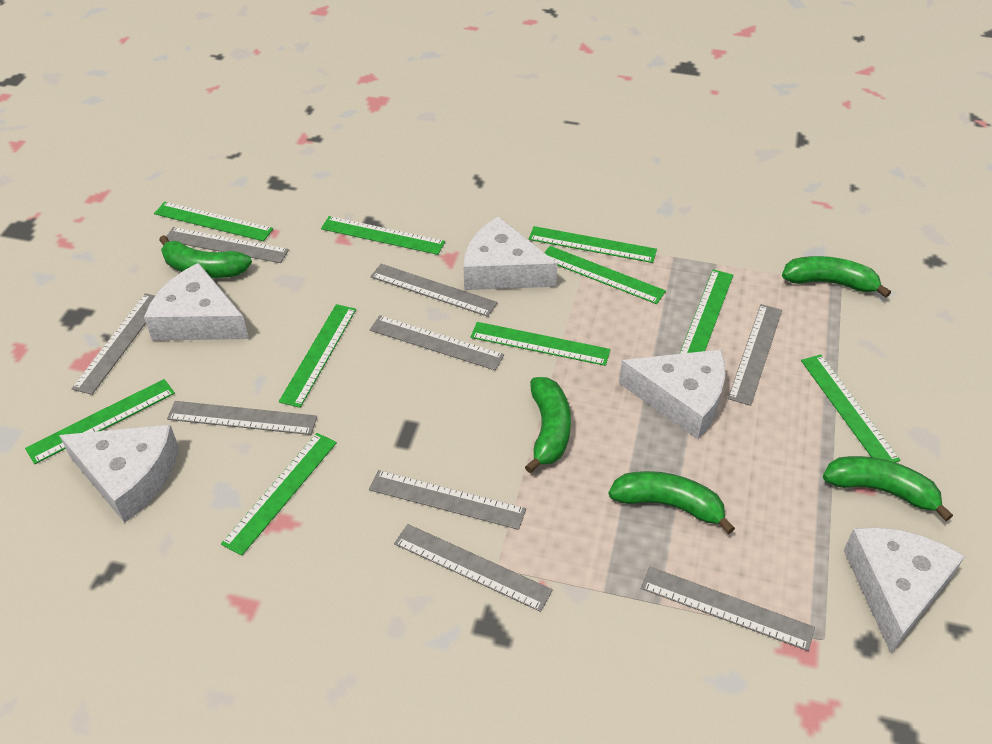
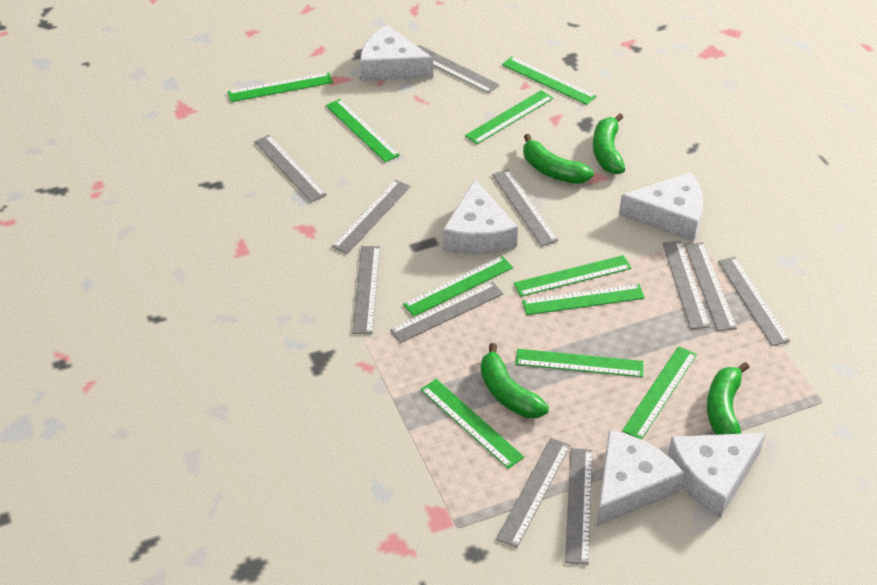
green banana: 5 -> 4
grey ruler: 9 -> 11

